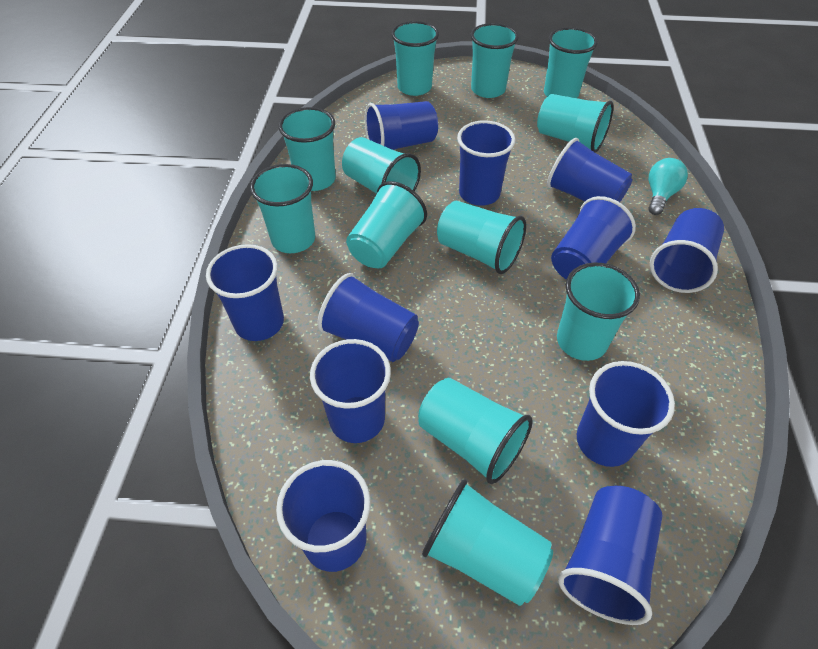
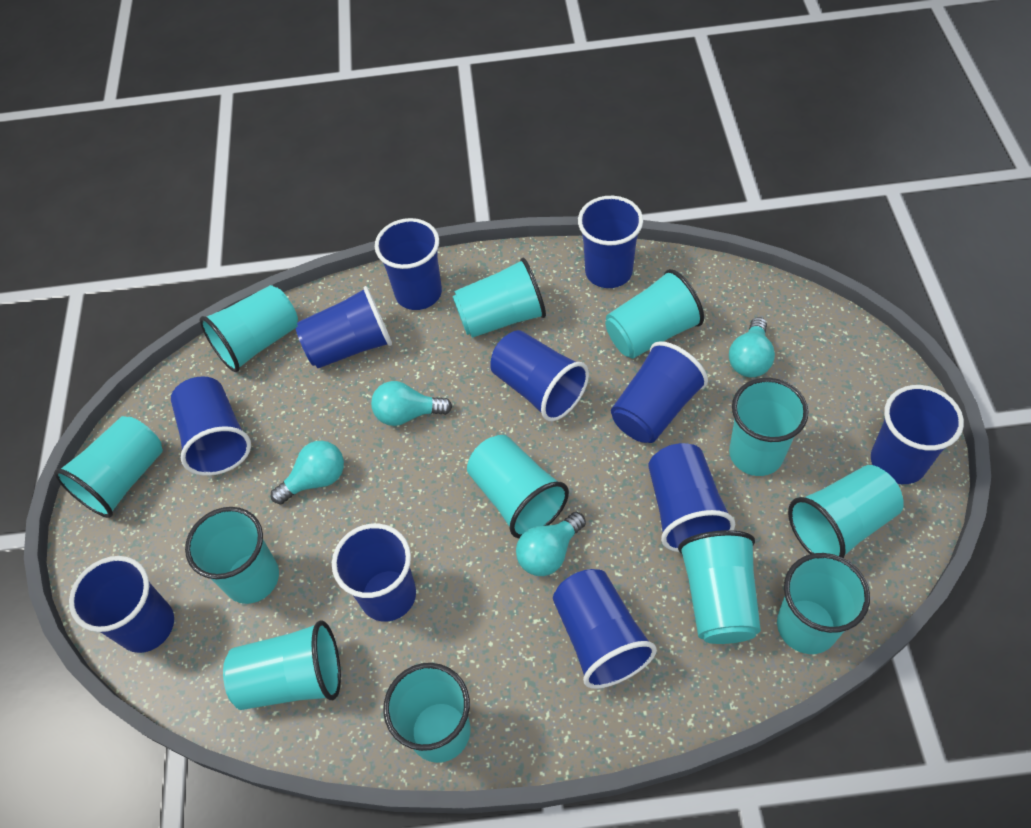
turquoise light bulb: 1 -> 4

